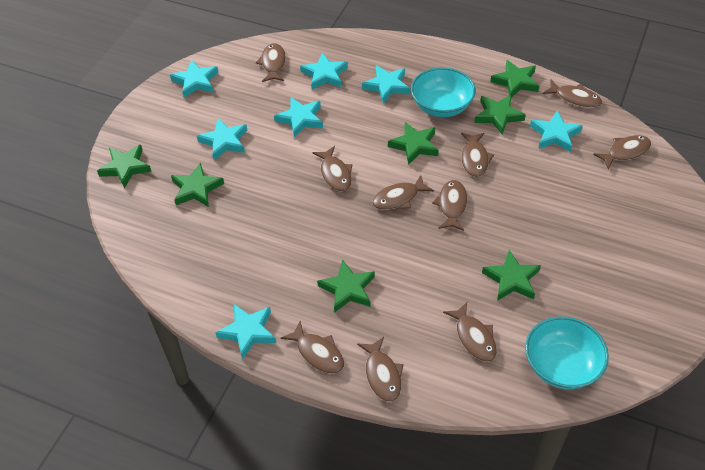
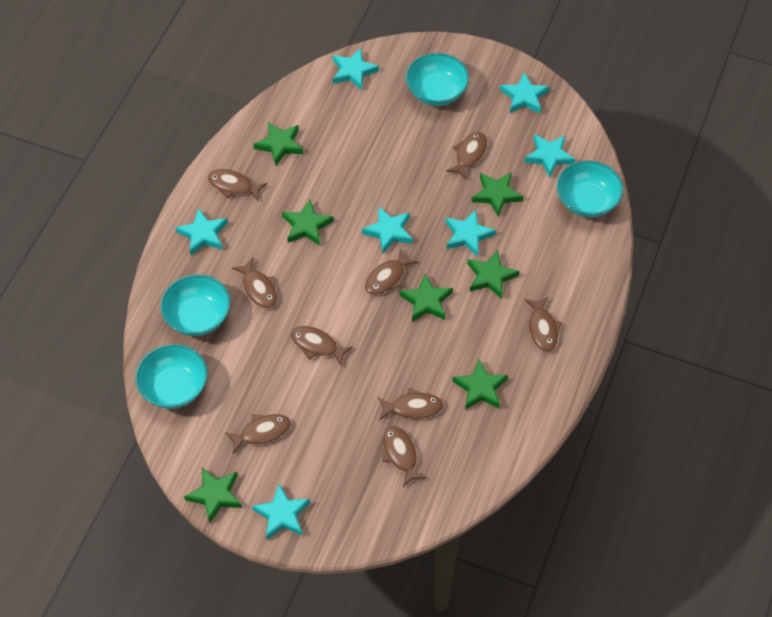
brown fish: 10 -> 9
turquoise bowl: 2 -> 4

